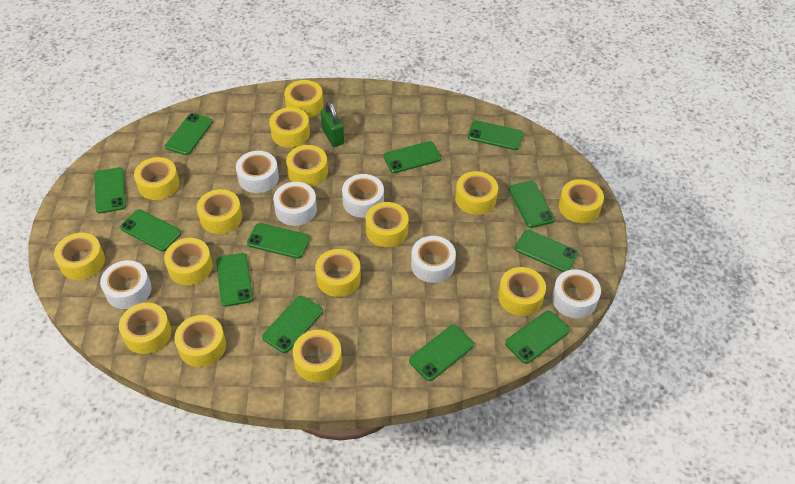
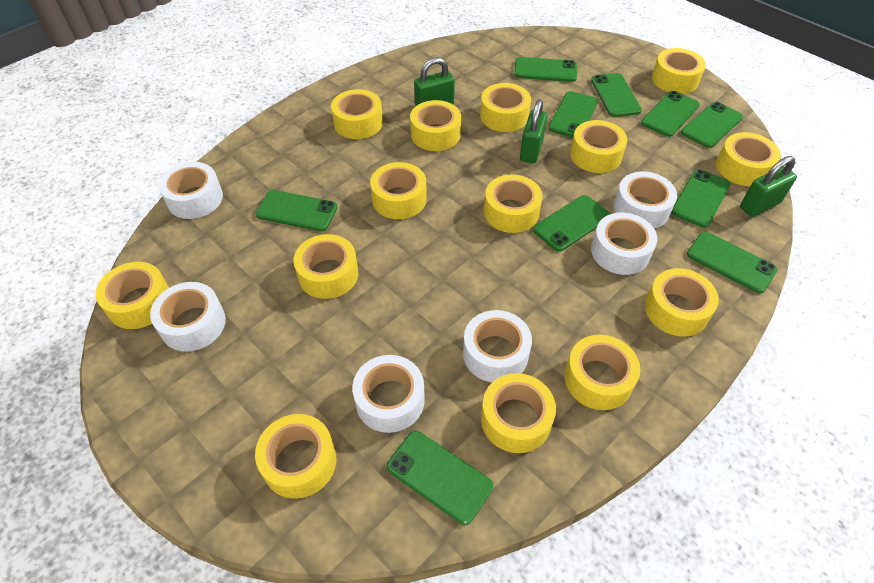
green padlock: 1 -> 3
green phone: 12 -> 10
yellow tape: 15 -> 14

